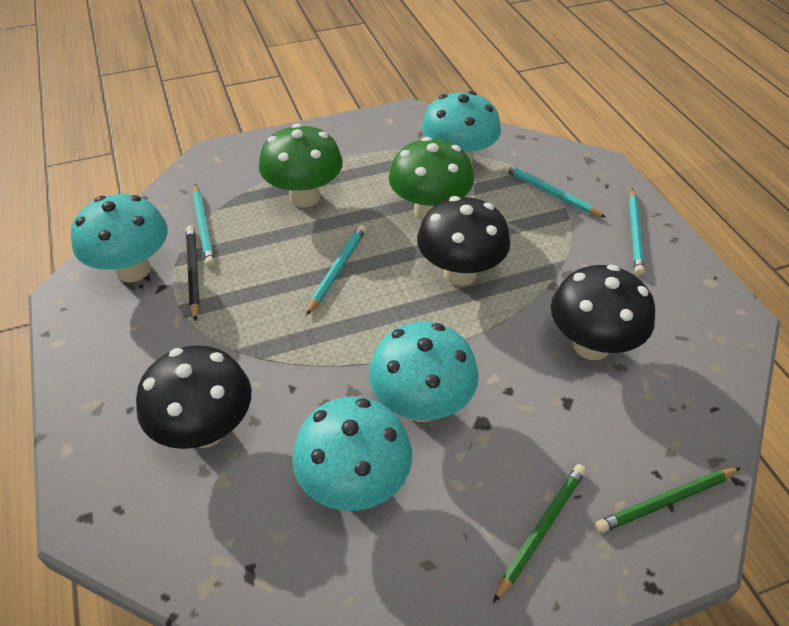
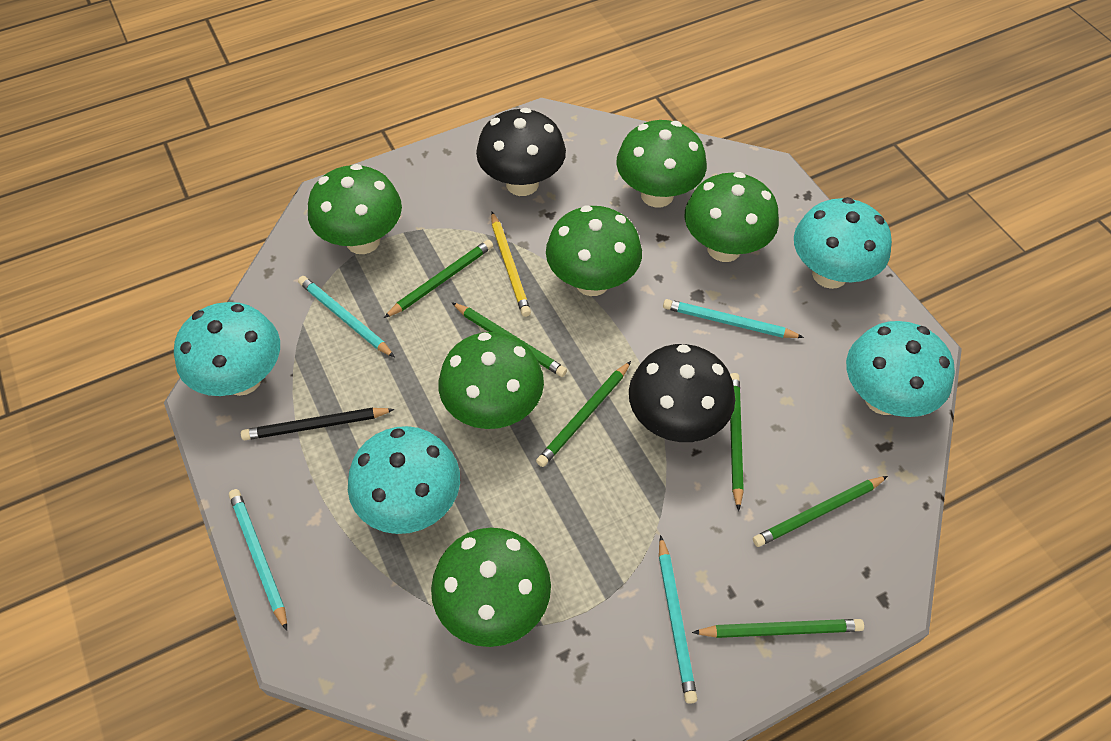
black mushroom: 3 -> 2
green mushroom: 2 -> 6
green pencil: 2 -> 6
yellow pencil: 0 -> 1

